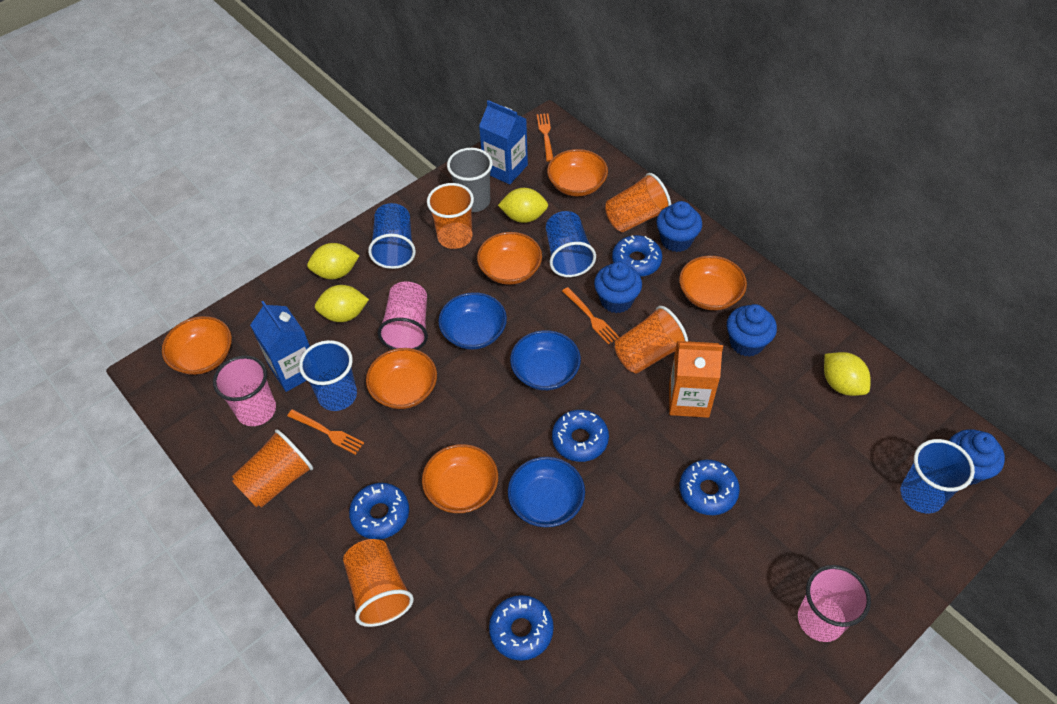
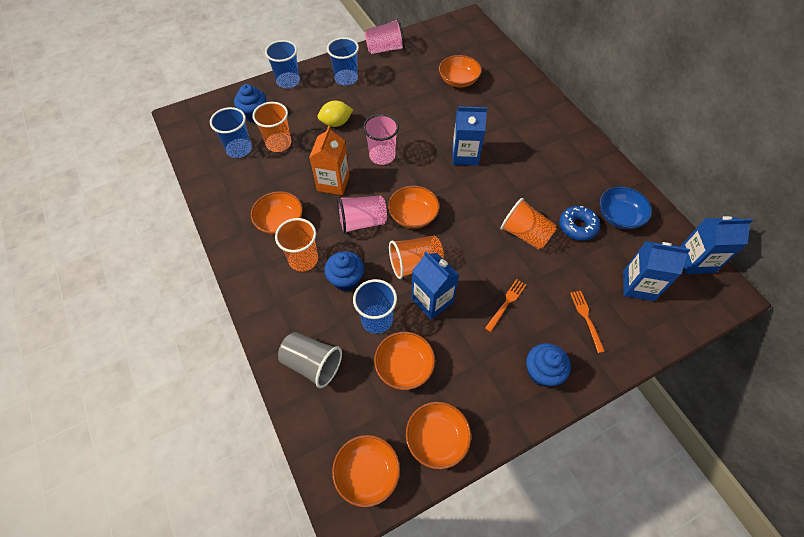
blue bowl: 3 -> 1
blue carton: 2 -> 4
blue cupcake: 4 -> 3
blue donut: 5 -> 1
orange cup: 5 -> 4
orange fork: 3 -> 2
yellow lemon: 4 -> 1

